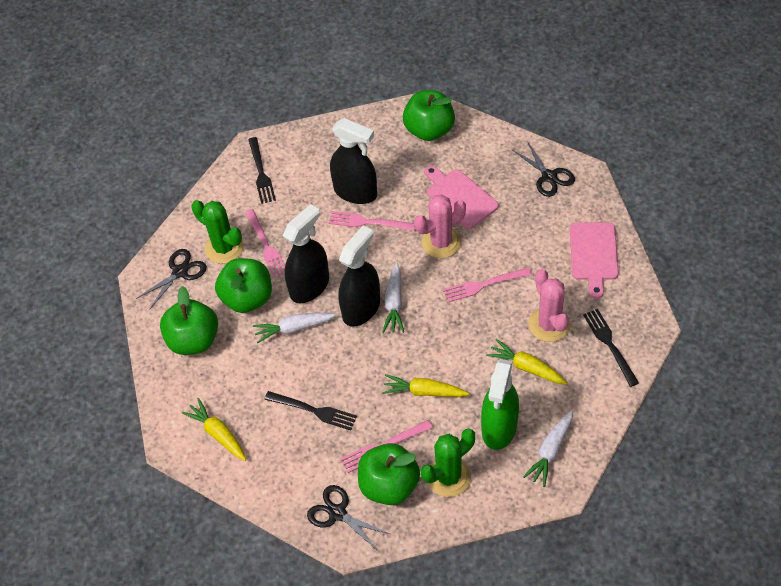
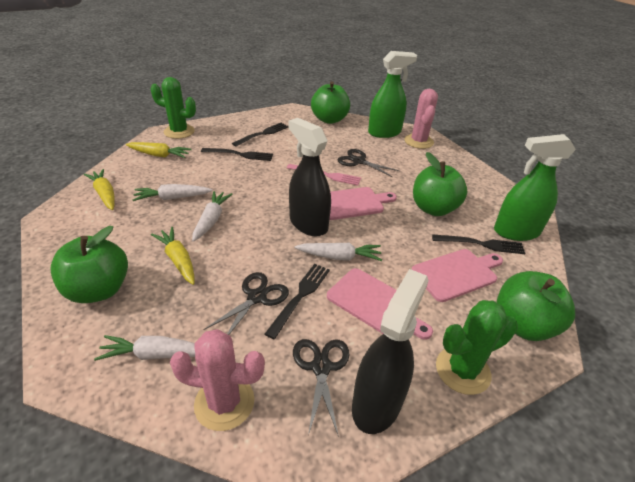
black fork: 3 -> 4
black spray bottle: 3 -> 2
green spray bottle: 1 -> 2
pink cutting board: 2 -> 3
pink fork: 4 -> 1
white carrot: 3 -> 4

